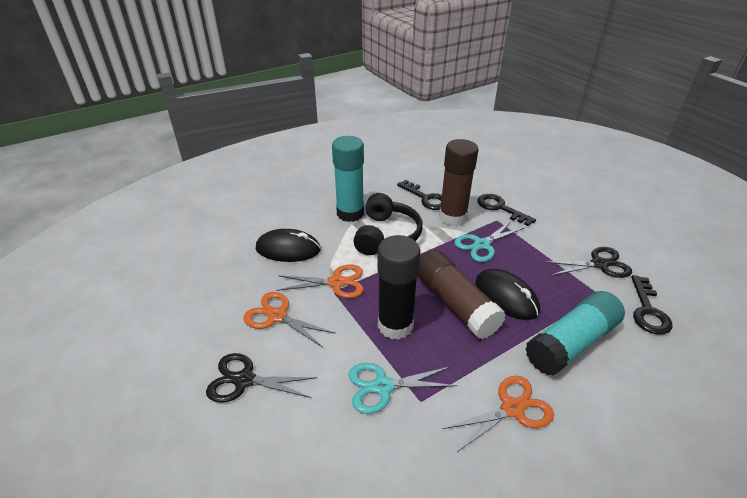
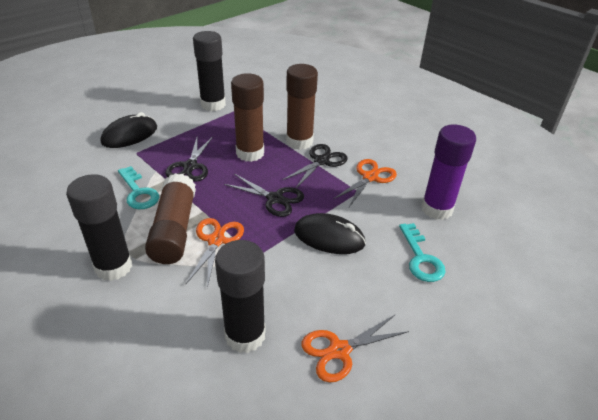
black glue stick: 1 -> 3
black headphones: 1 -> 0
black key: 3 -> 0
black scissors: 2 -> 3
brown glue stick: 2 -> 3
purple glue stick: 0 -> 1
turquoise glue stick: 2 -> 0
turquoise key: 0 -> 2
turquoise scissors: 2 -> 0

